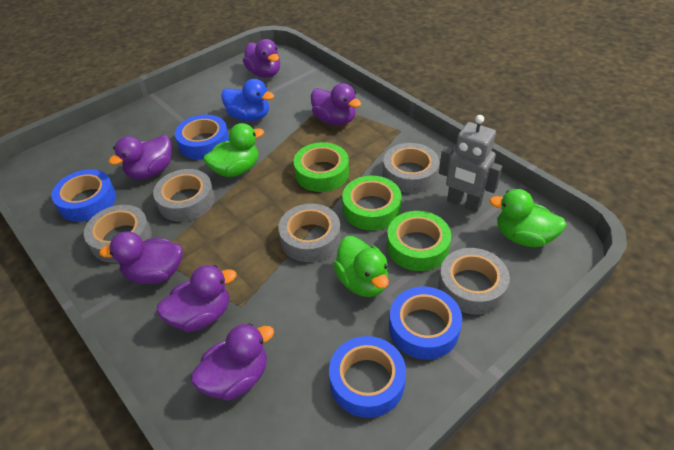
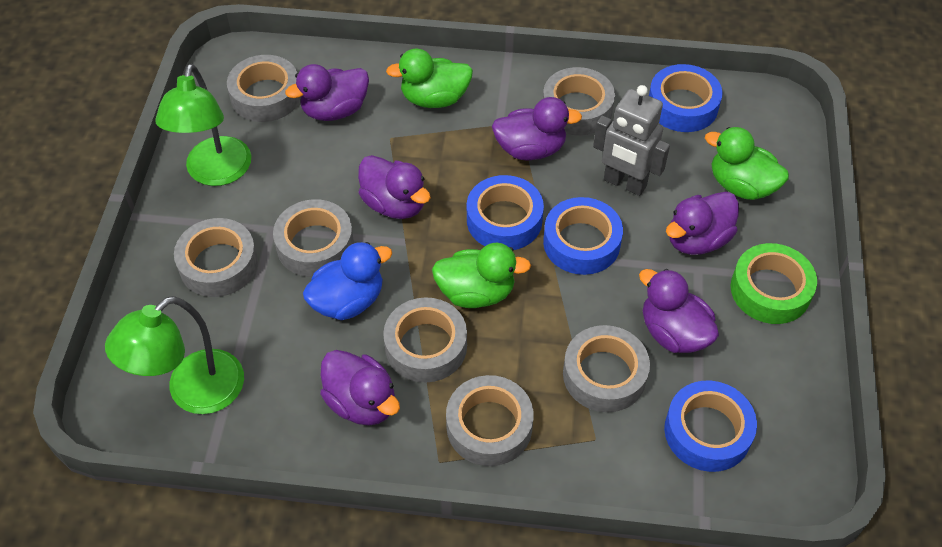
green lamp: 0 -> 2
green tape: 3 -> 1
grey tape: 5 -> 7

